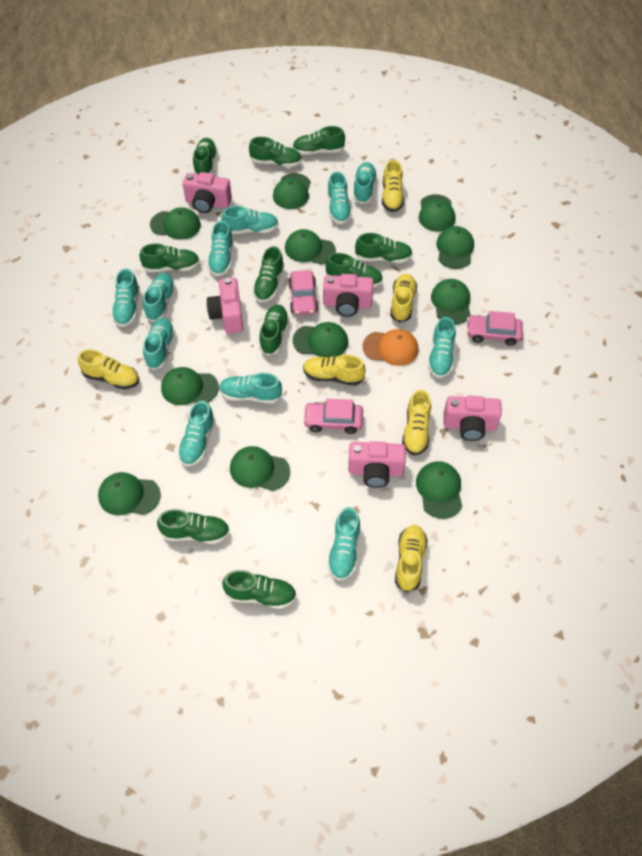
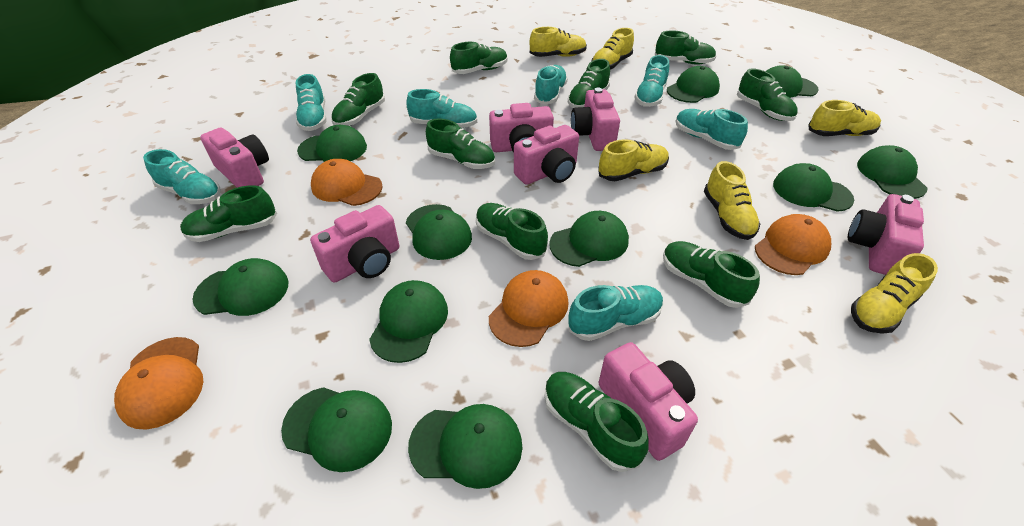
orange cap: 1 -> 4
pink camera: 5 -> 7
pink car: 3 -> 0
turquoise shoe: 11 -> 7

